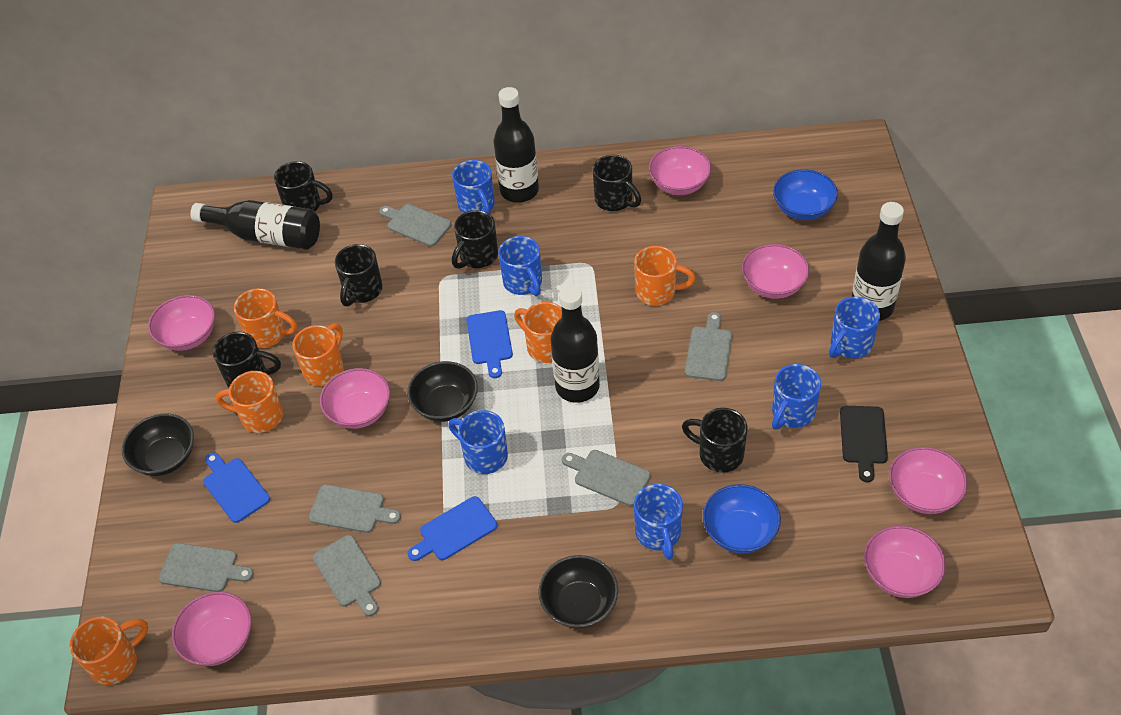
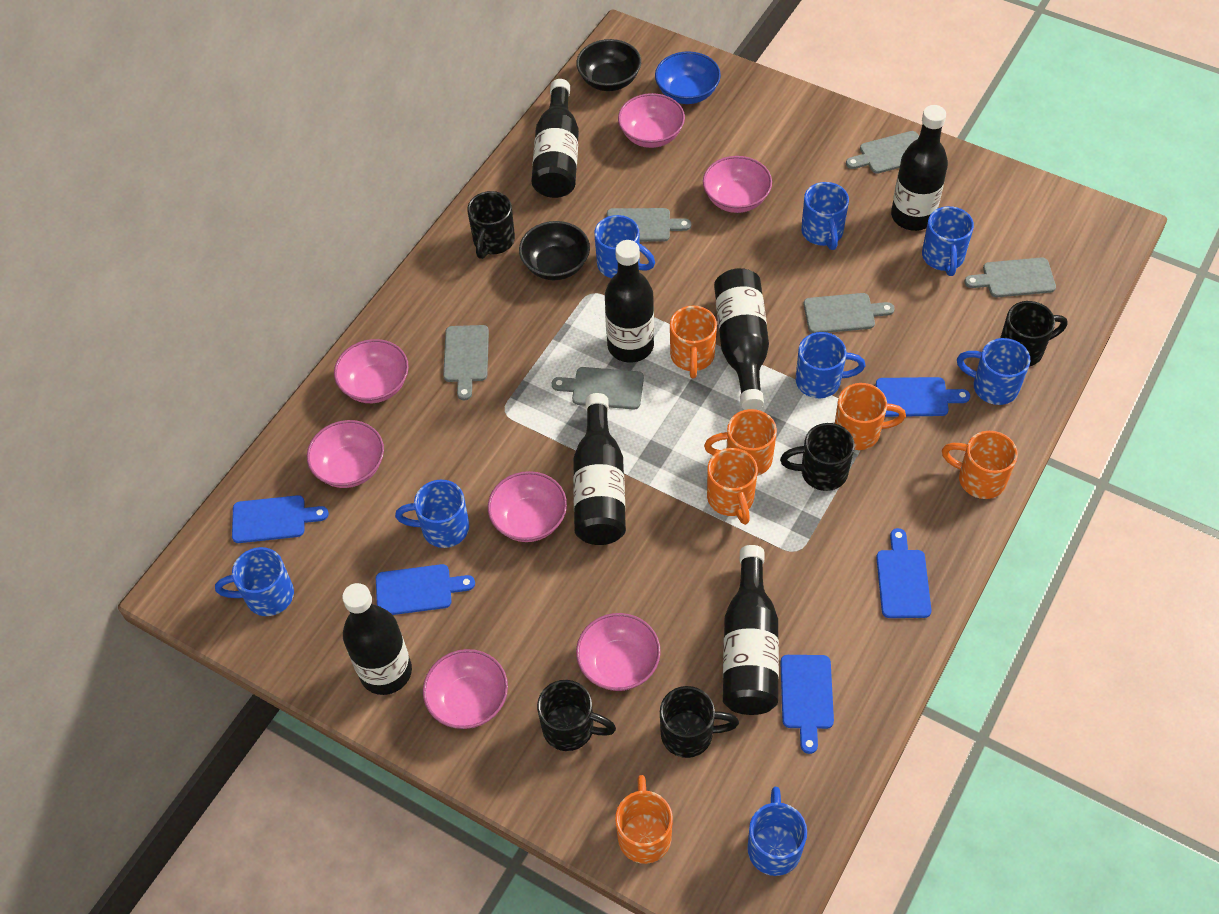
black bottle: 4 -> 7
black bowl: 3 -> 2
black cutting board: 1 -> 0
black mug: 6 -> 5
blue bowl: 2 -> 1
blue cutting board: 3 -> 5
blue mug: 6 -> 8

